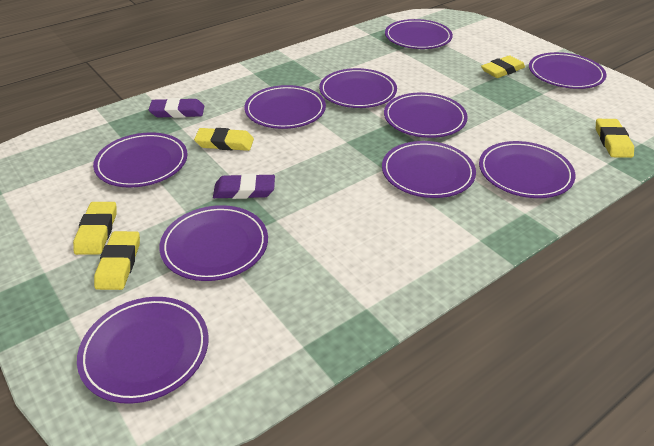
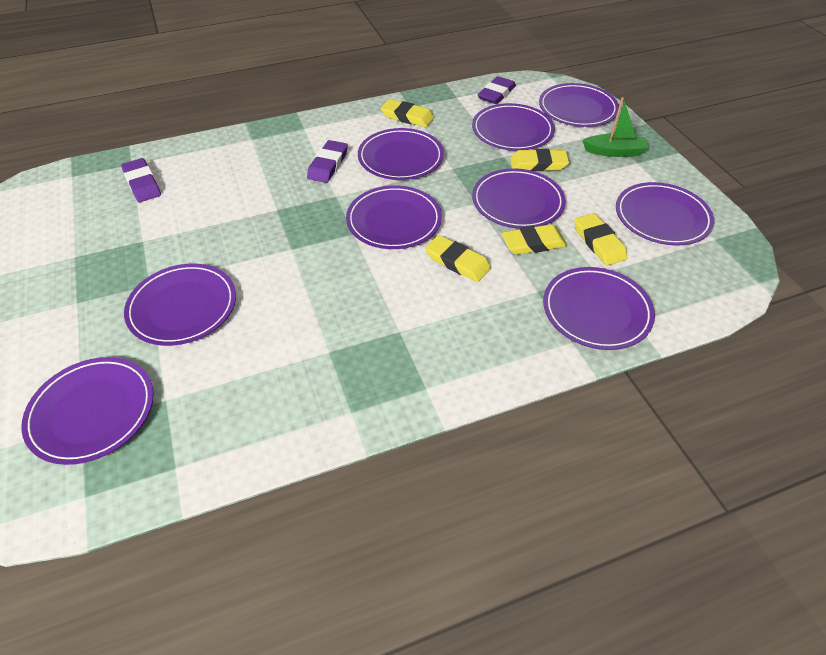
green boat: 0 -> 1
purple eraser: 2 -> 3
purple plate: 10 -> 9

